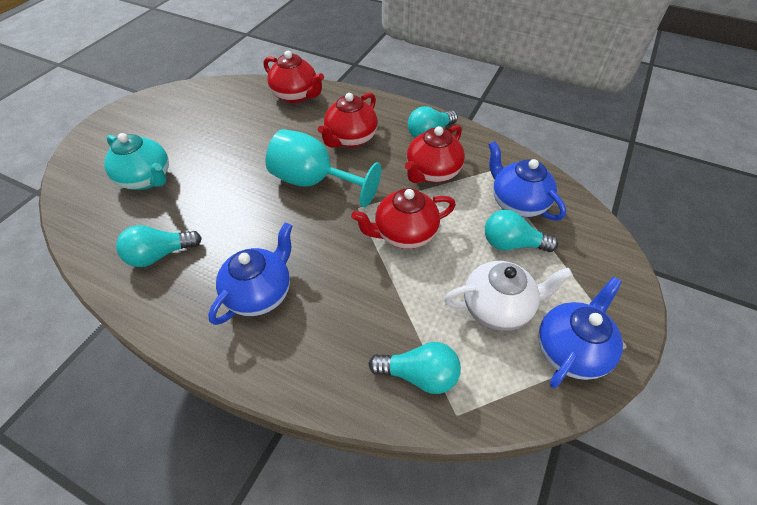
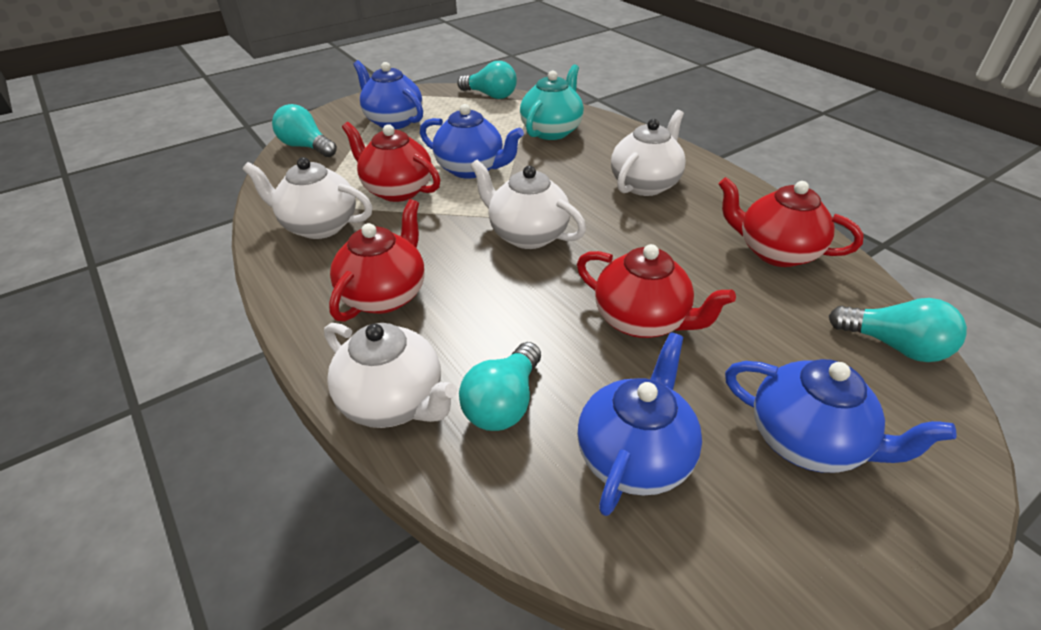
blue teapot: 3 -> 4
turquoise goblet: 1 -> 0
white teapot: 1 -> 4

